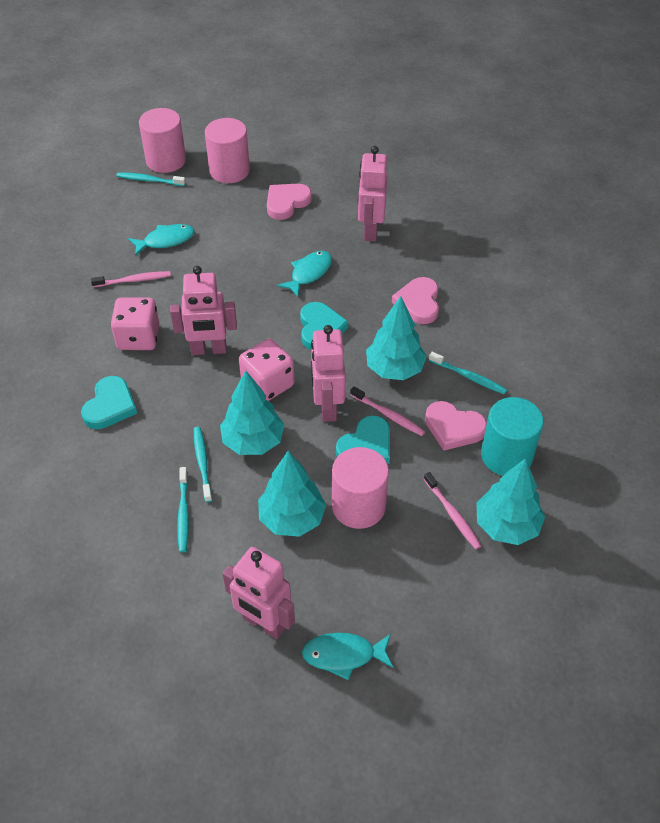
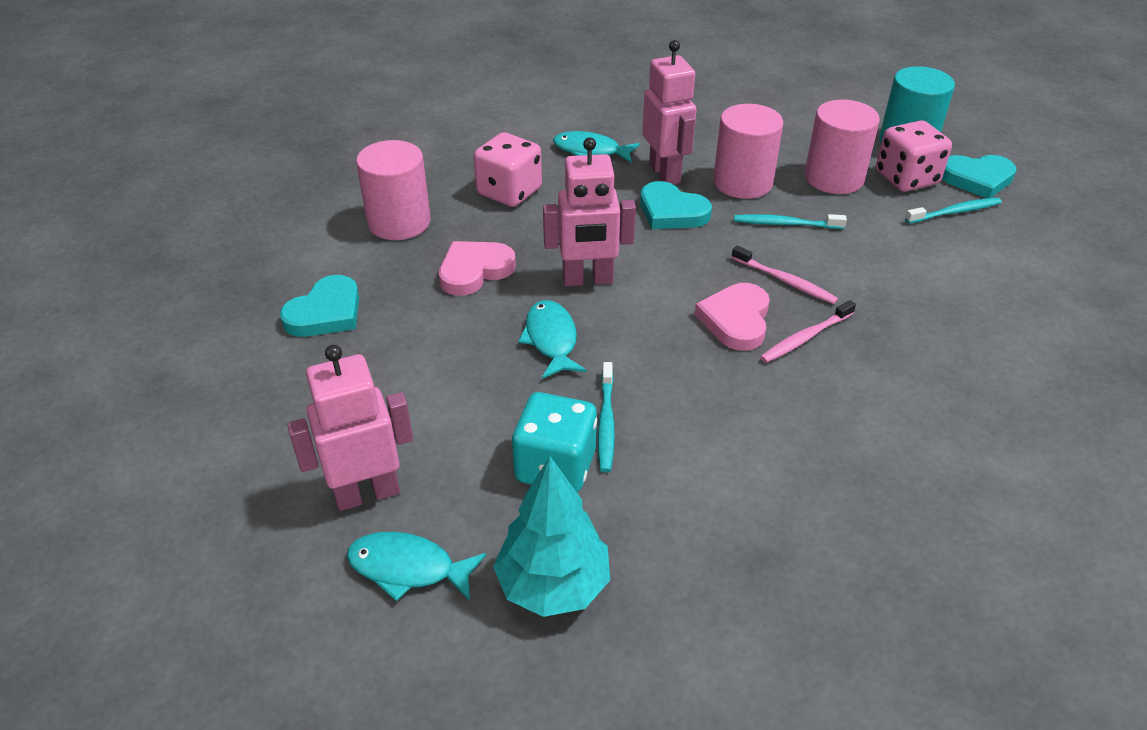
pink heart: 3 -> 2
pink robot: 4 -> 3
pink toothbrush: 3 -> 2
turquoise dice: 0 -> 1
turquoise toothbrush: 4 -> 3
turquoise tree: 4 -> 1

